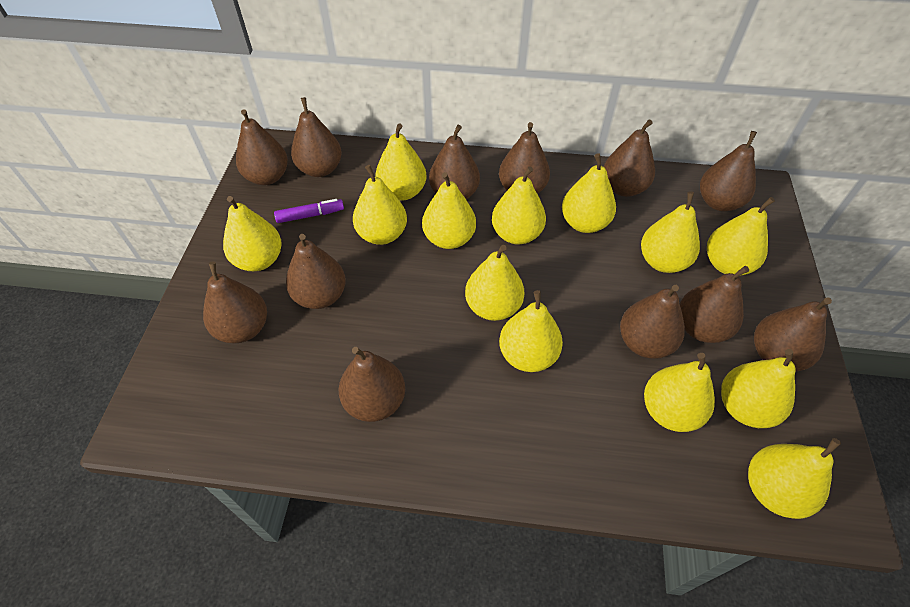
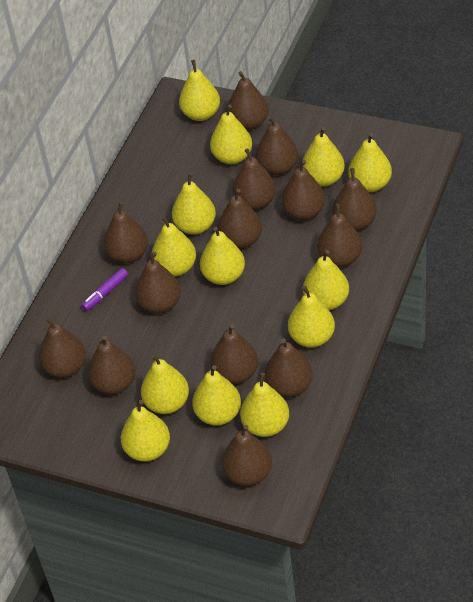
brown pear: 12 -> 14

